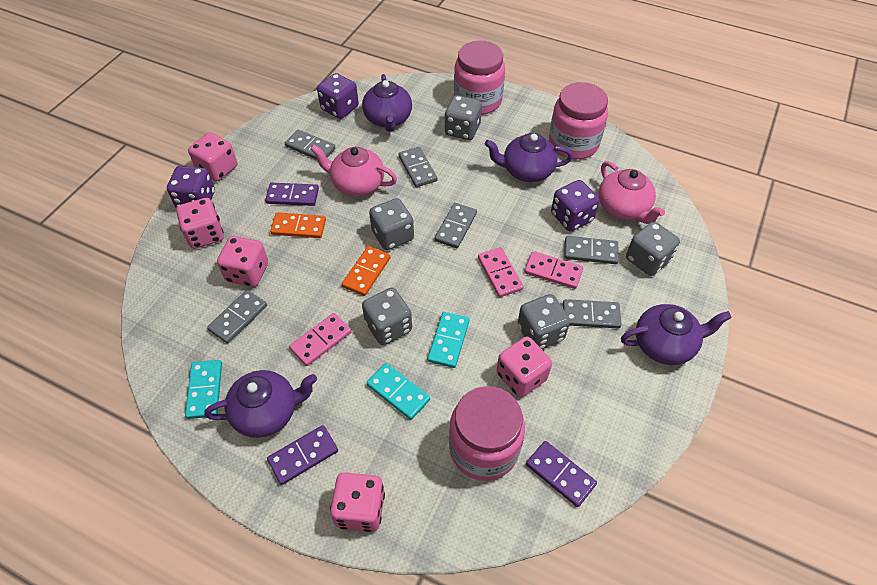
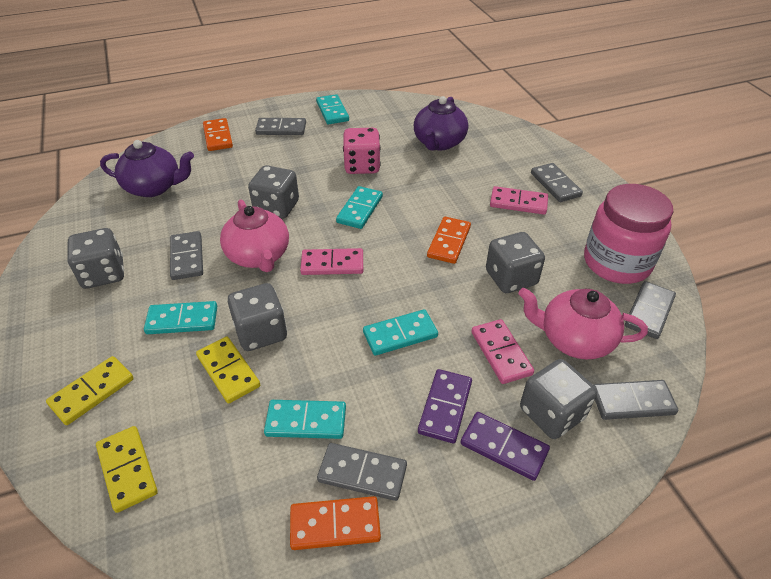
orange domino: 2 -> 3
pink dice: 5 -> 1
pink jar: 3 -> 1
purple dice: 3 -> 0
purple domino: 3 -> 2
purple teapot: 4 -> 2
turquoise domino: 3 -> 5
yellow domino: 0 -> 3

